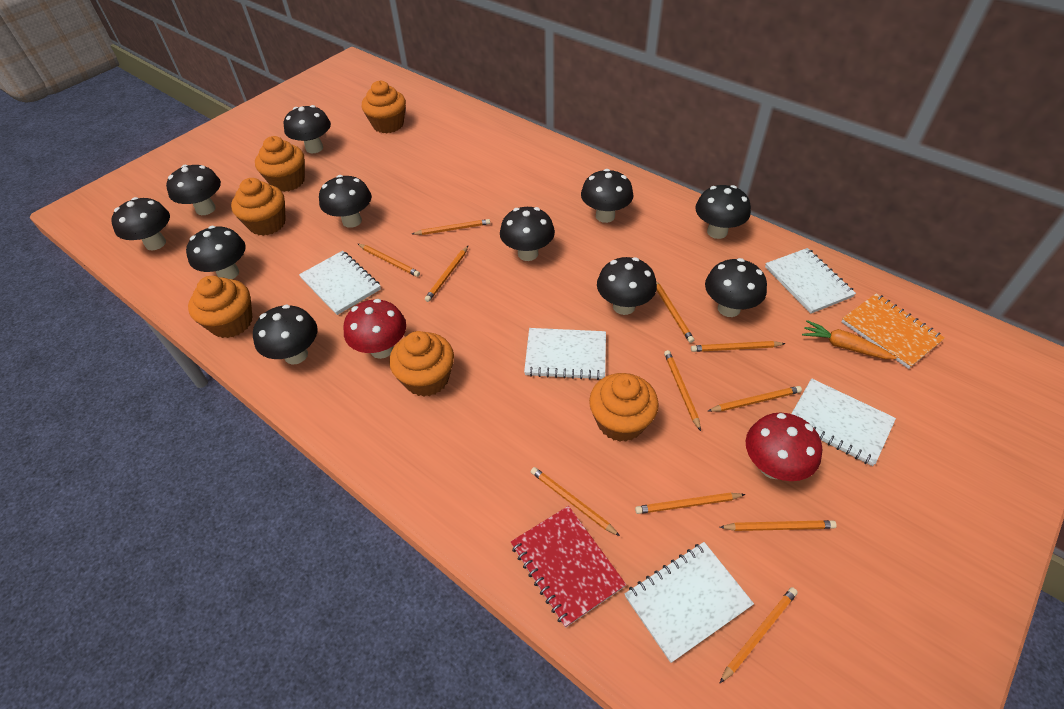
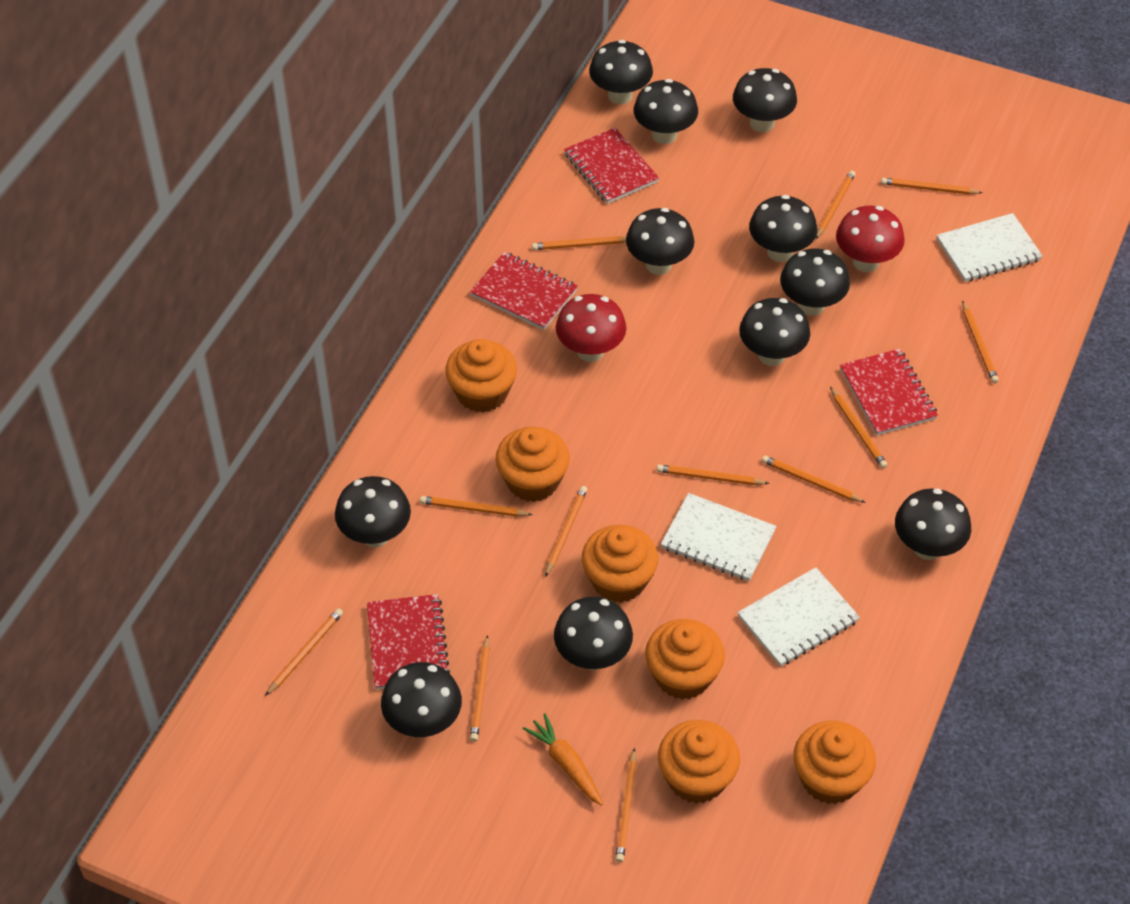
orange notebook: 1 -> 0
orange pencil: 11 -> 12
red notebook: 1 -> 4
white notebook: 5 -> 3

